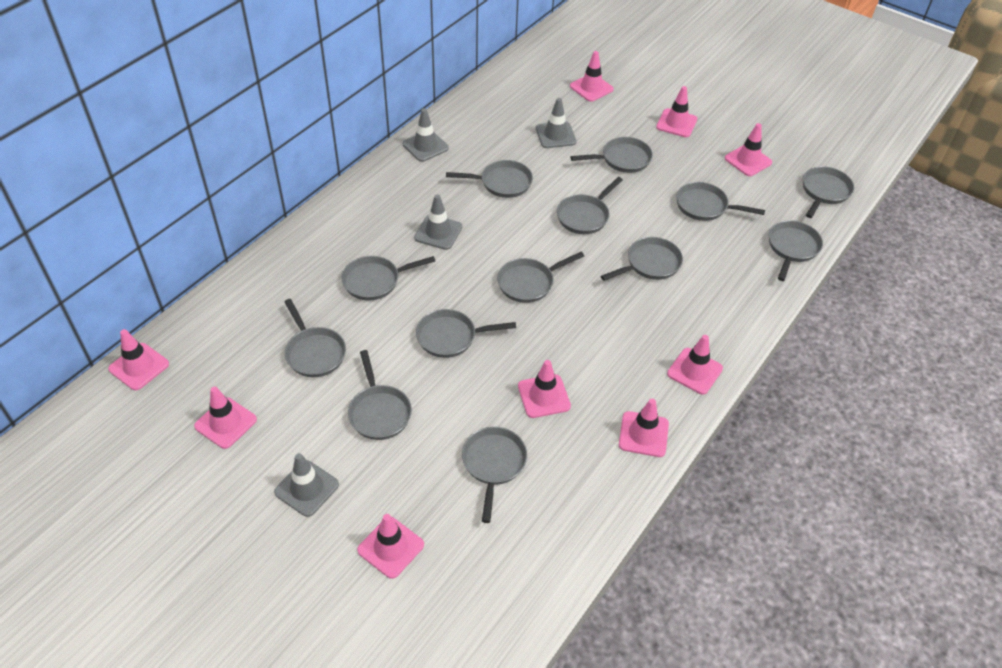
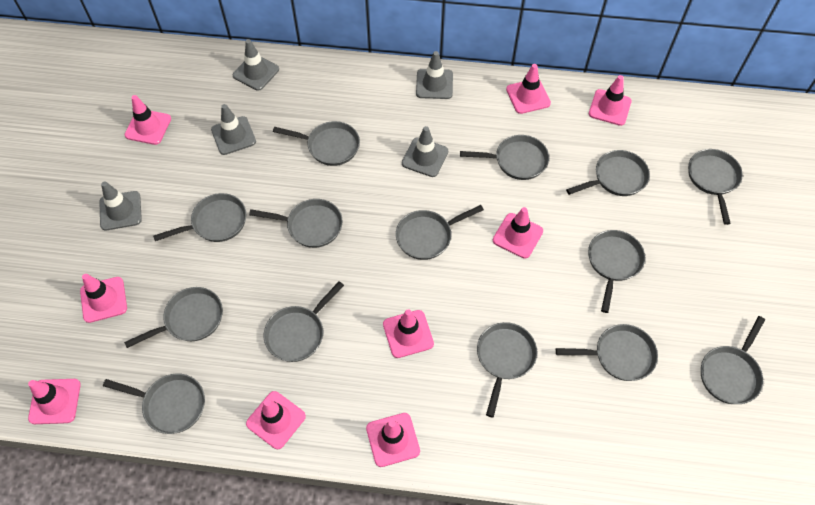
grey pan: 13 -> 14
grey traffic cone: 4 -> 5

